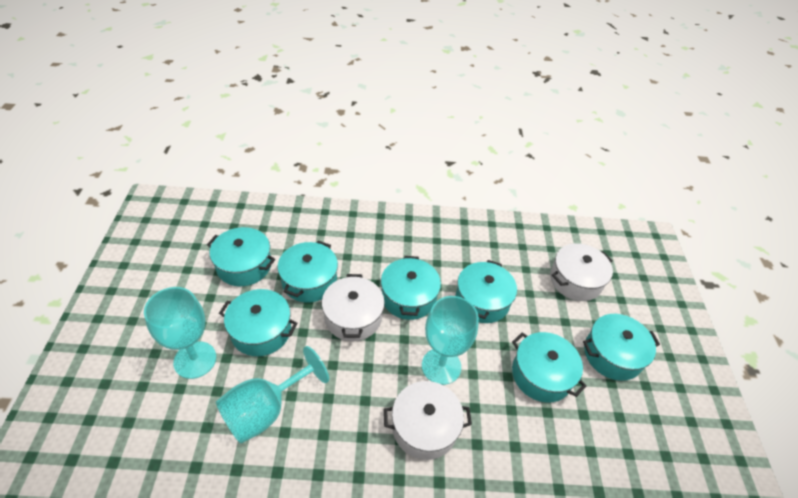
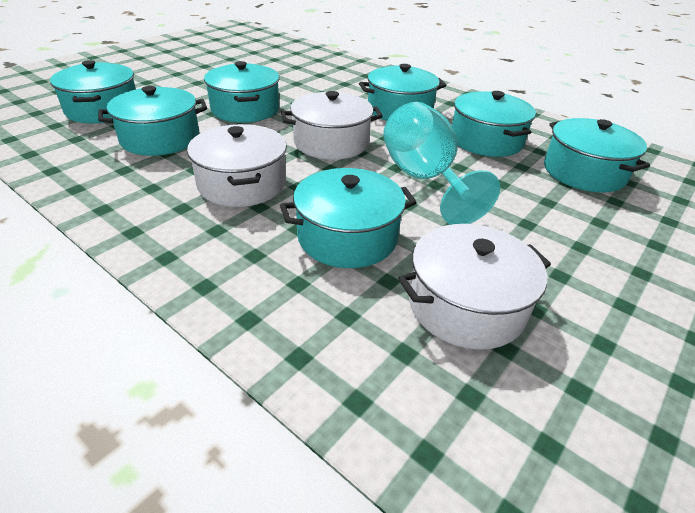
turquoise goblet: 3 -> 1

